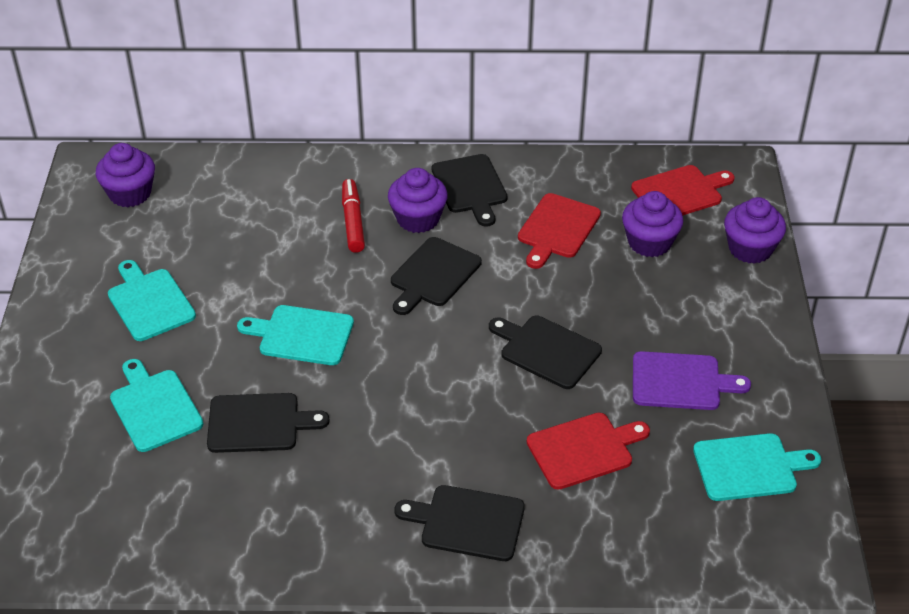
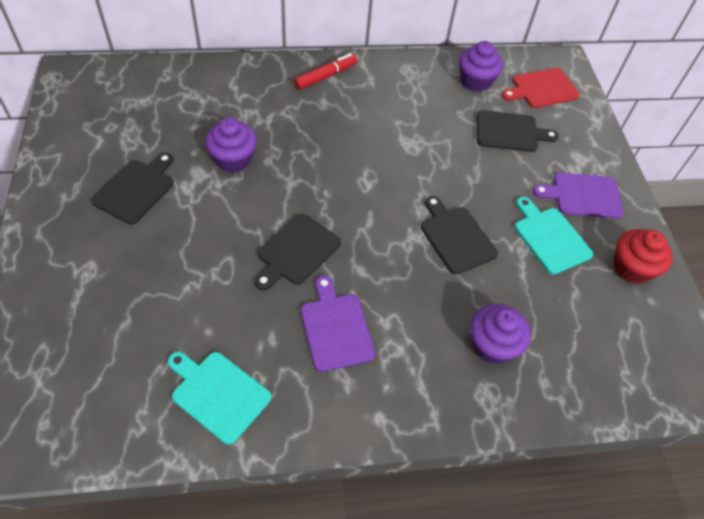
black cutting board: 5 -> 4
purple cupcake: 4 -> 3
purple cutting board: 1 -> 2
red cupcake: 0 -> 1
red cutting board: 3 -> 1
turquoise cutting board: 4 -> 2

